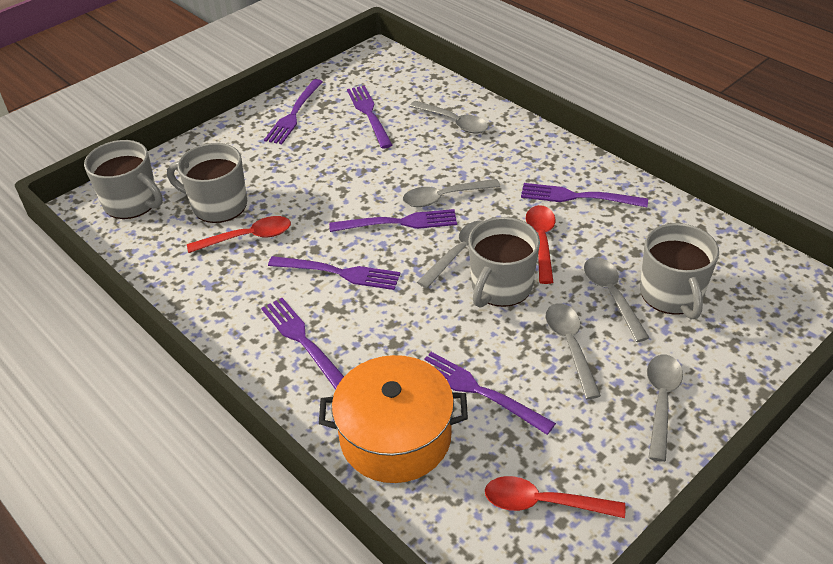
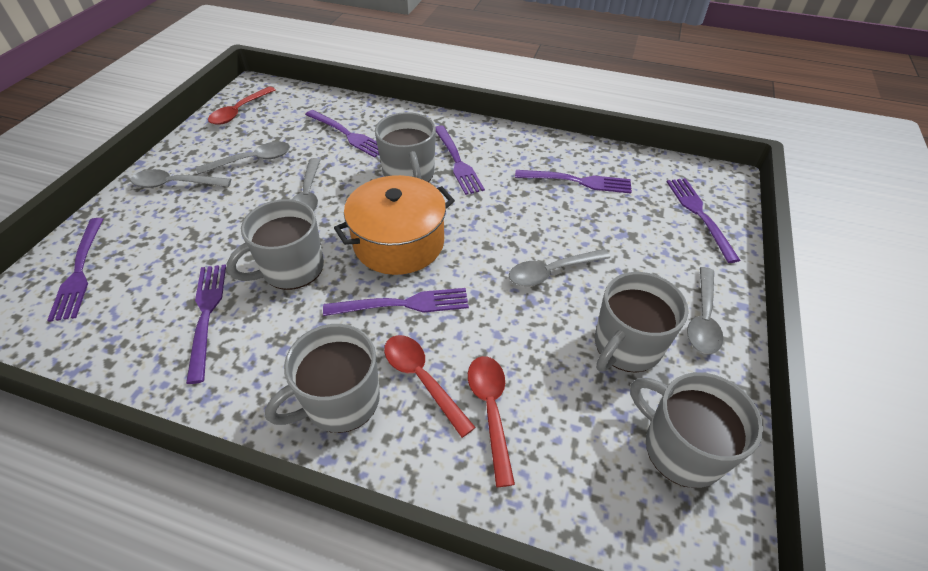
grey mug: 4 -> 5
grey spoon: 6 -> 5

